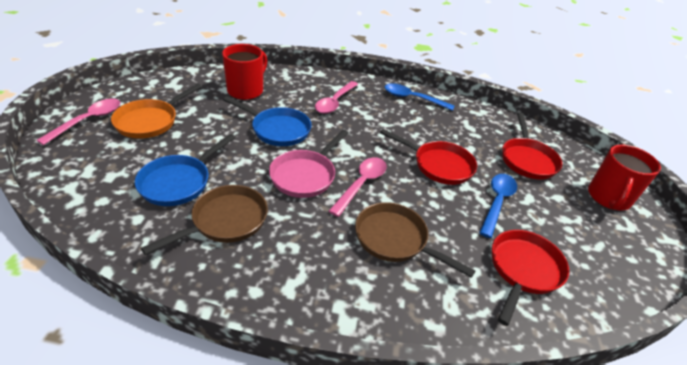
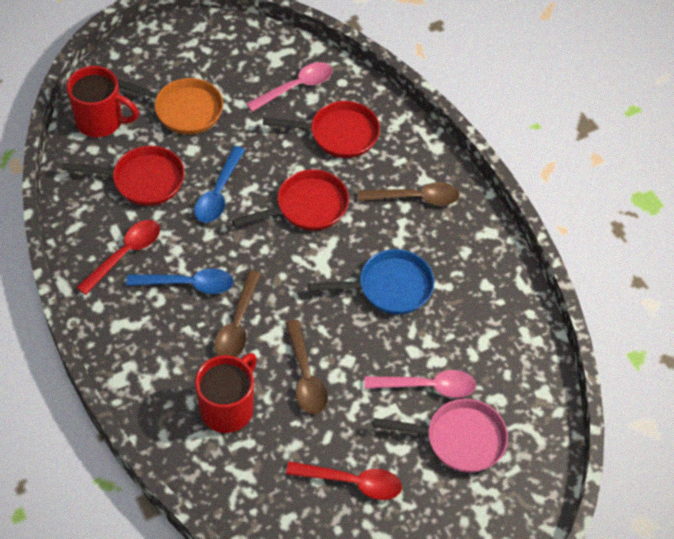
blue pan: 2 -> 1
brown pan: 2 -> 0
brown spoon: 0 -> 3
pink spoon: 3 -> 2
red spoon: 0 -> 2

